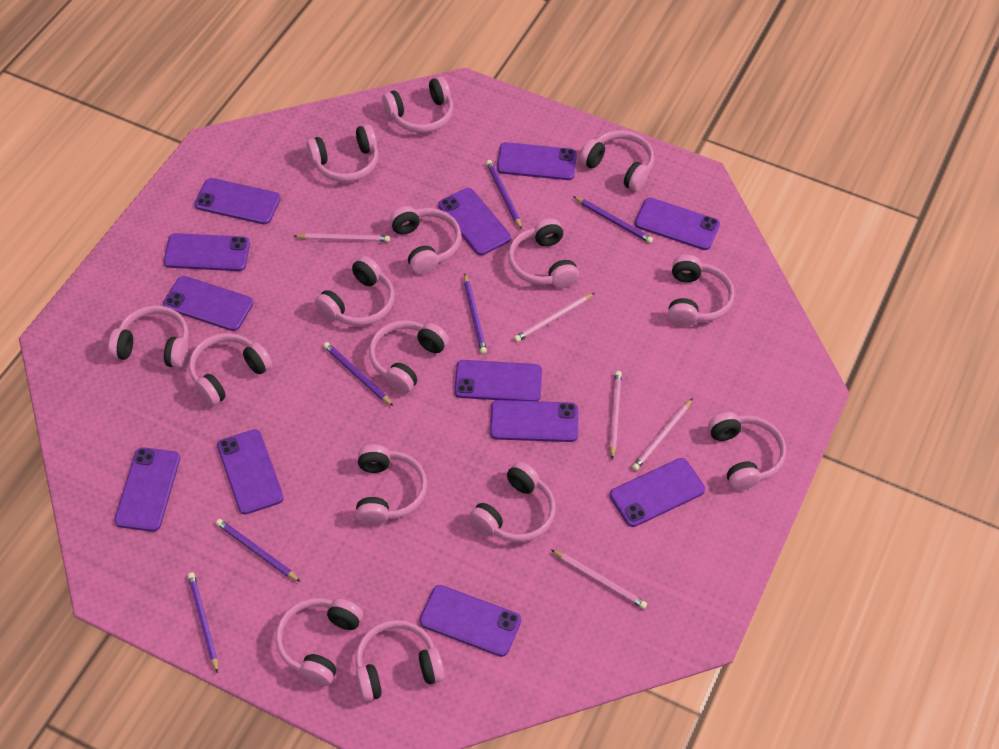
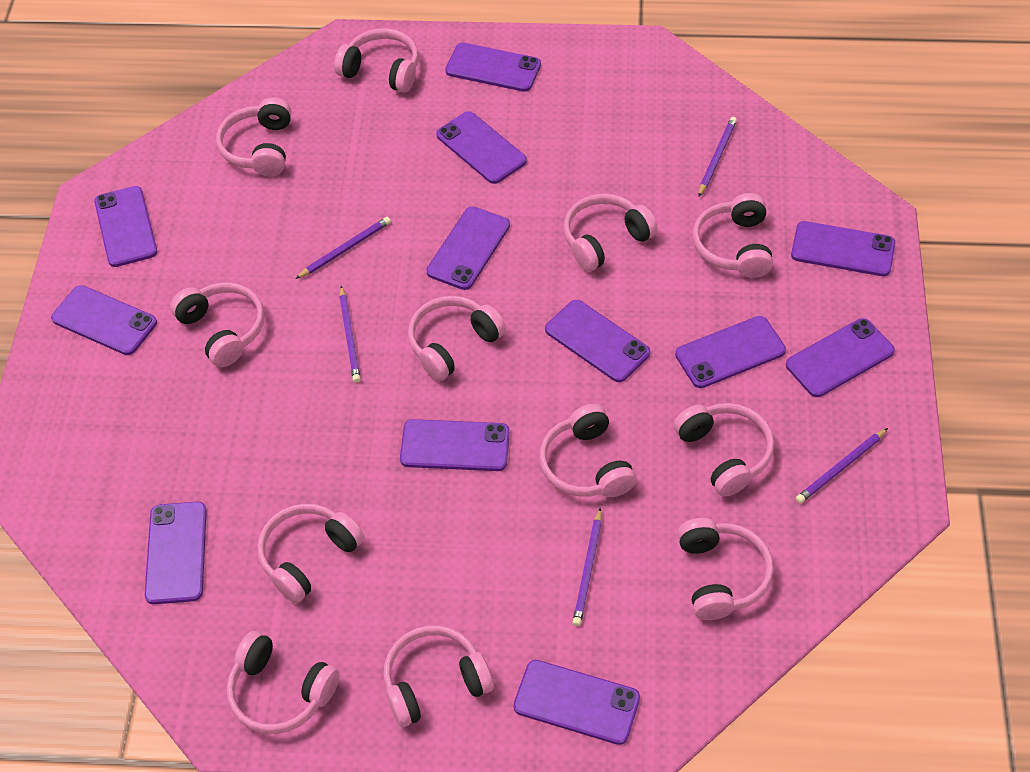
pink headphones: 15 -> 12
pink pencil: 5 -> 0
purple pencil: 6 -> 5

